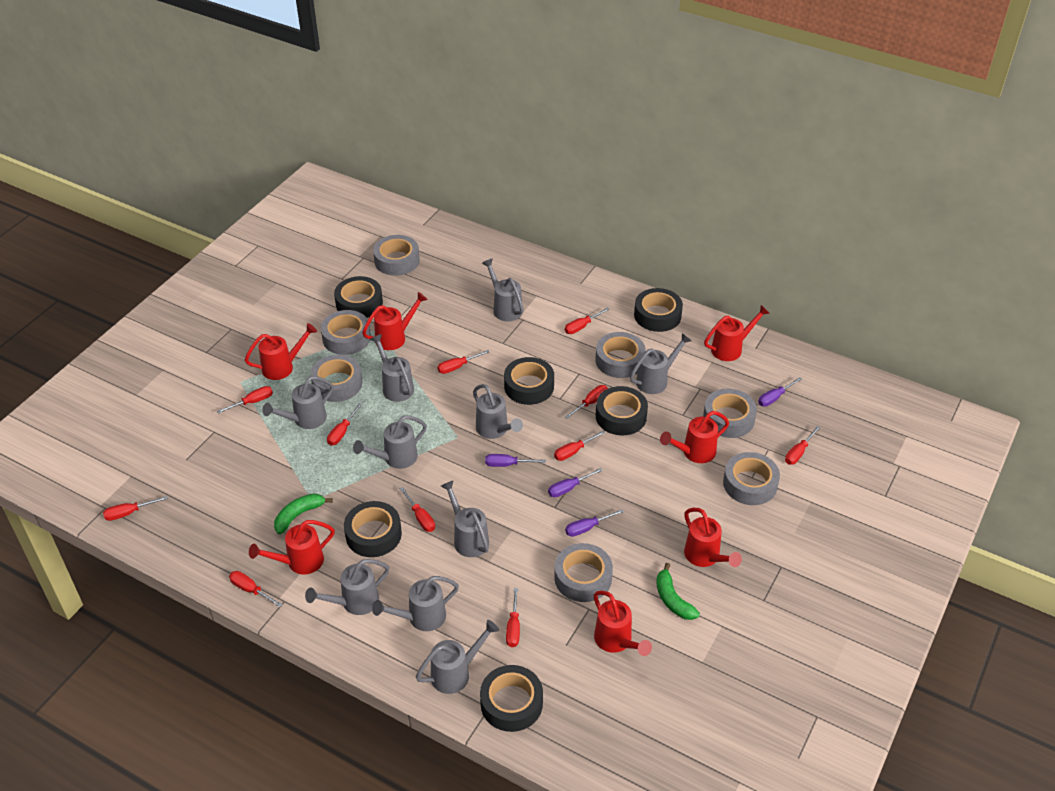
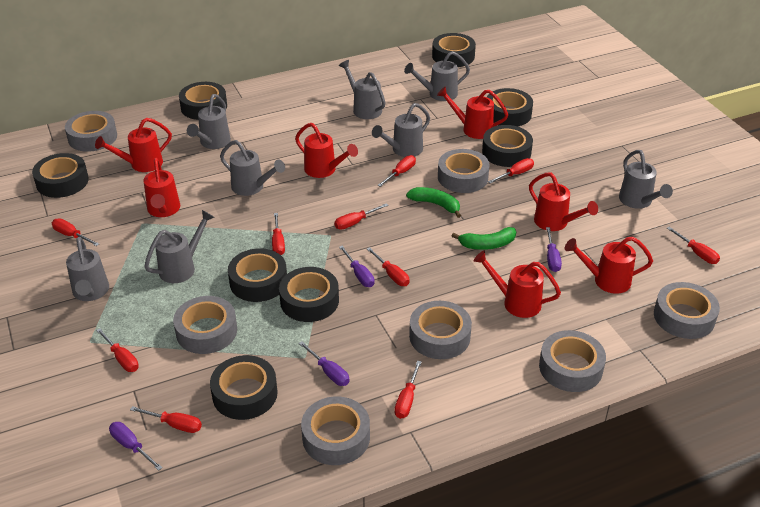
black tape: 6 -> 8
grey watering can: 10 -> 8
red screwdriver: 11 -> 10

